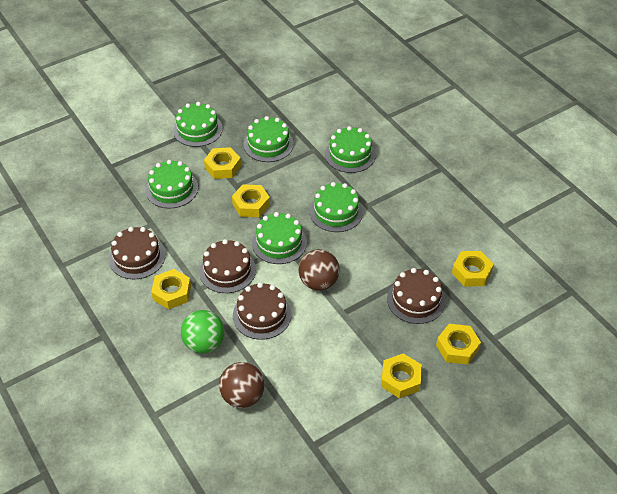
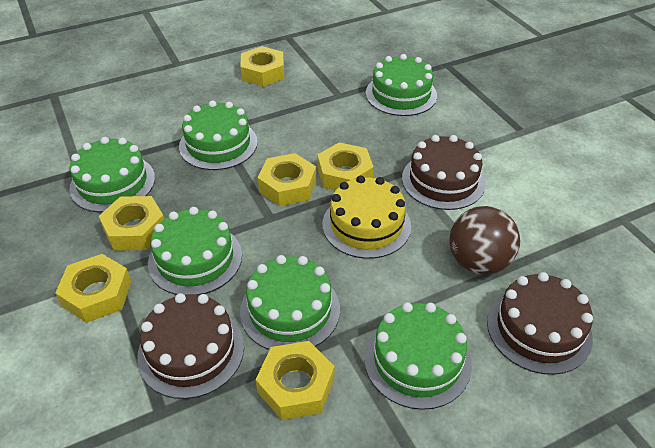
brown ball: 2 -> 1
brown cake: 4 -> 3
green ball: 1 -> 0
yellow cake: 0 -> 1

